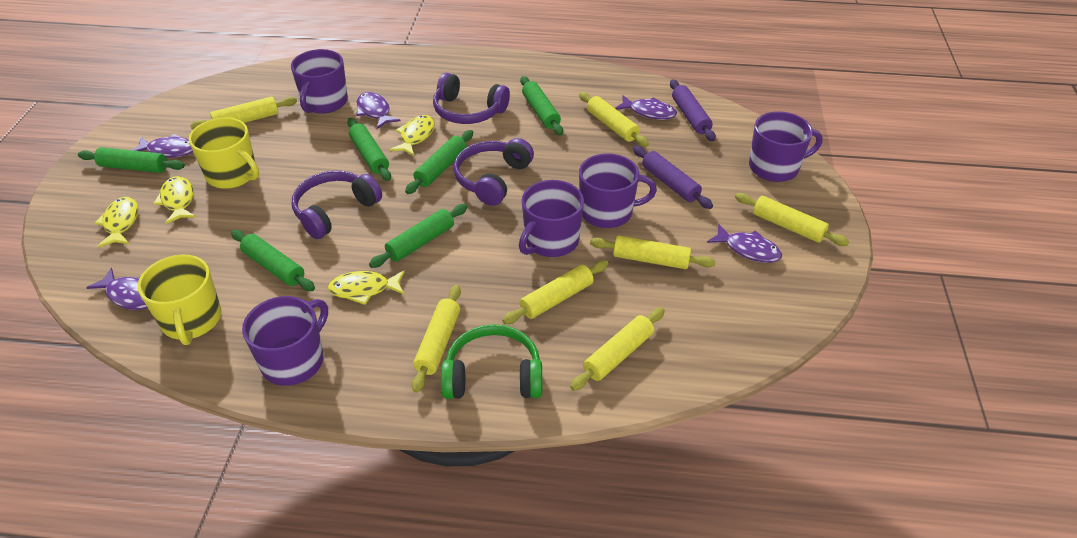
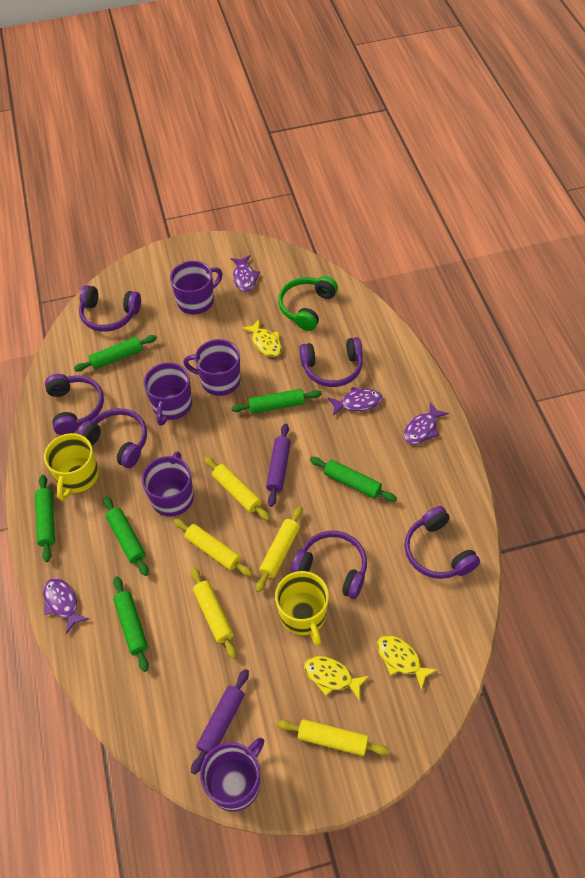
purple fish: 5 -> 4
purple headphones: 3 -> 6
yellow fish: 4 -> 3
yellow rolling pin: 7 -> 5

